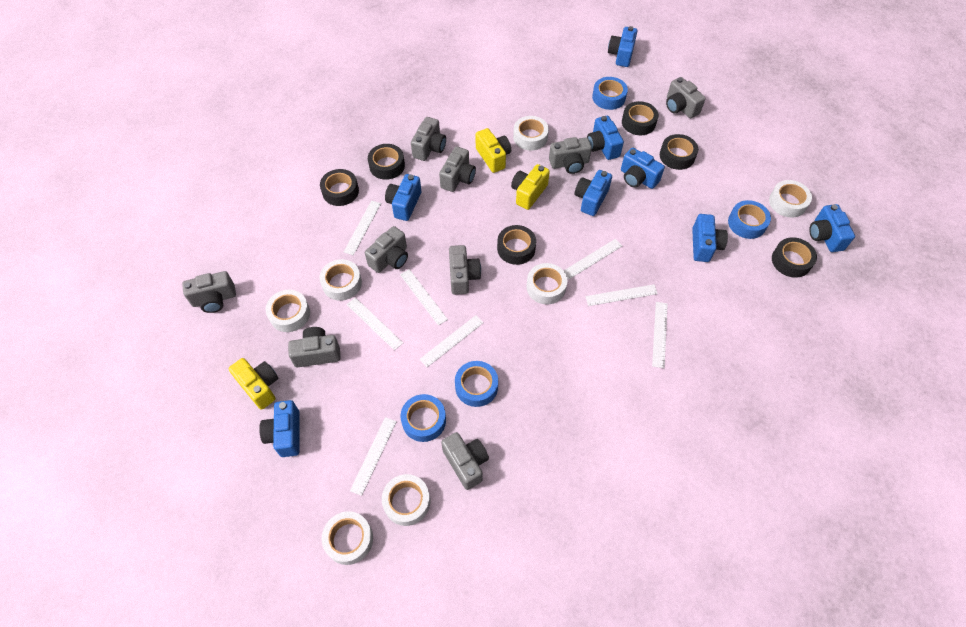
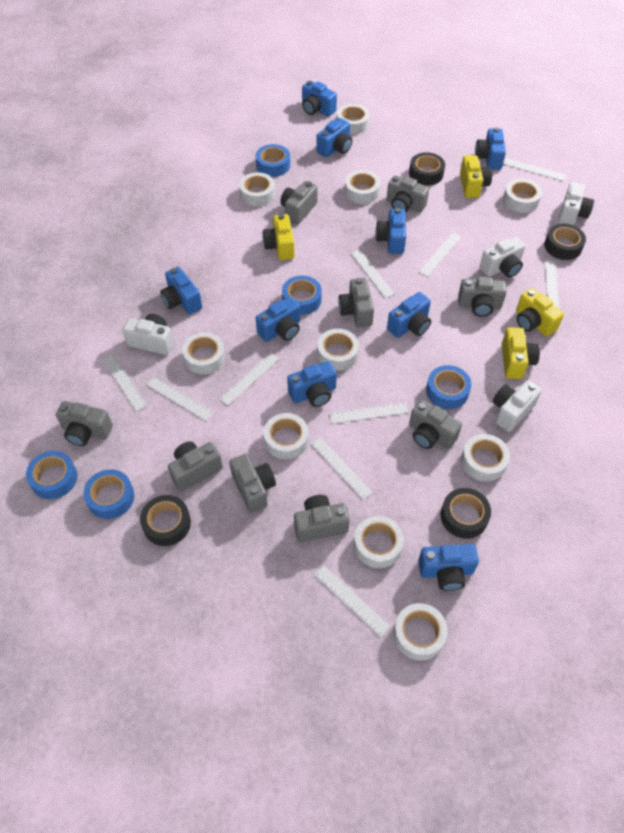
black tape: 6 -> 4
blue camera: 8 -> 9
blue tape: 4 -> 5
white camera: 0 -> 4
white ruler: 8 -> 10
white tape: 7 -> 10
yellow camera: 3 -> 4

